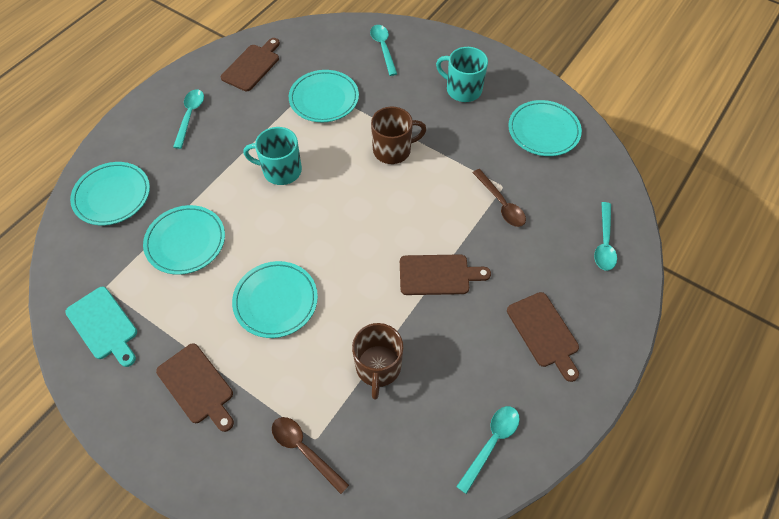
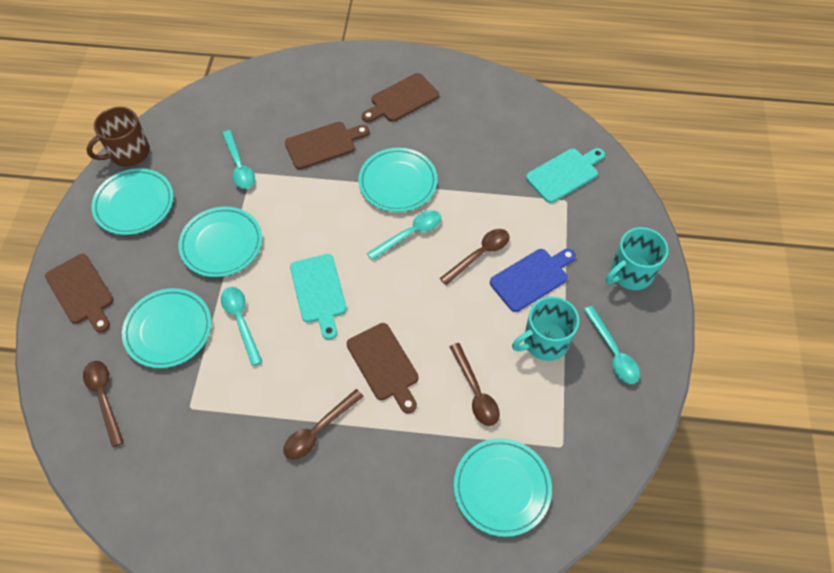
blue cutting board: 0 -> 1
brown mug: 2 -> 1
brown spoon: 2 -> 4
turquoise cutting board: 1 -> 2

